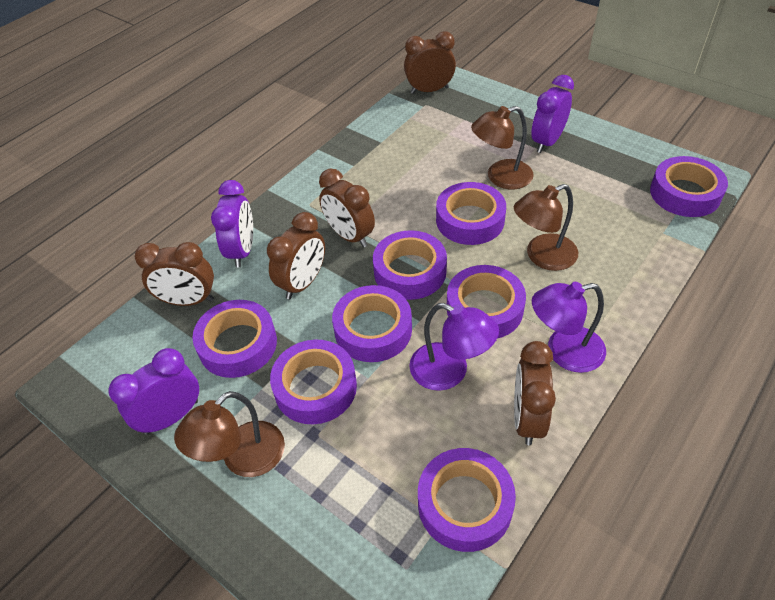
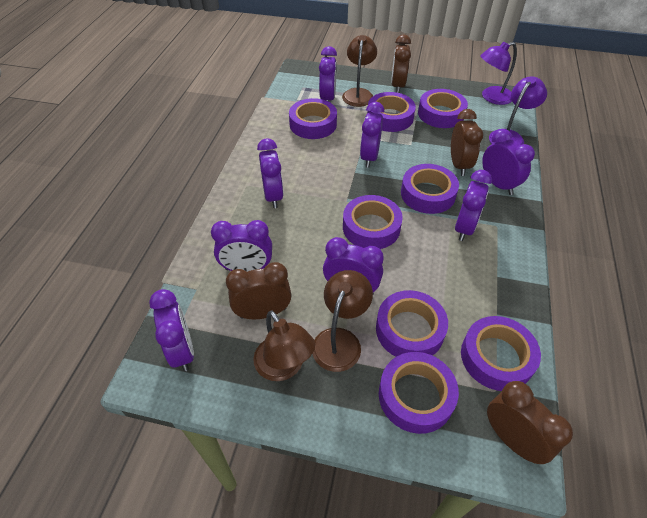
brown clock: 5 -> 4
purple clock: 3 -> 8

